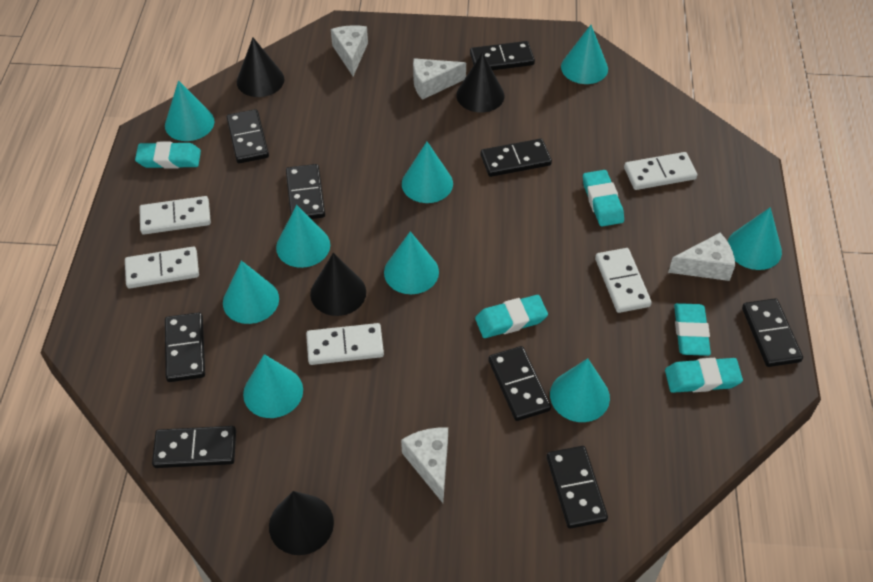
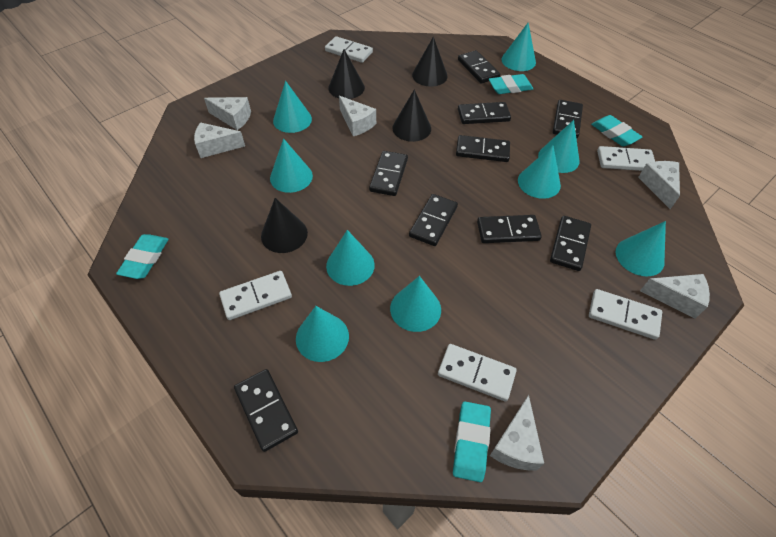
turquoise eraser: 5 -> 4
white cheese: 4 -> 6

